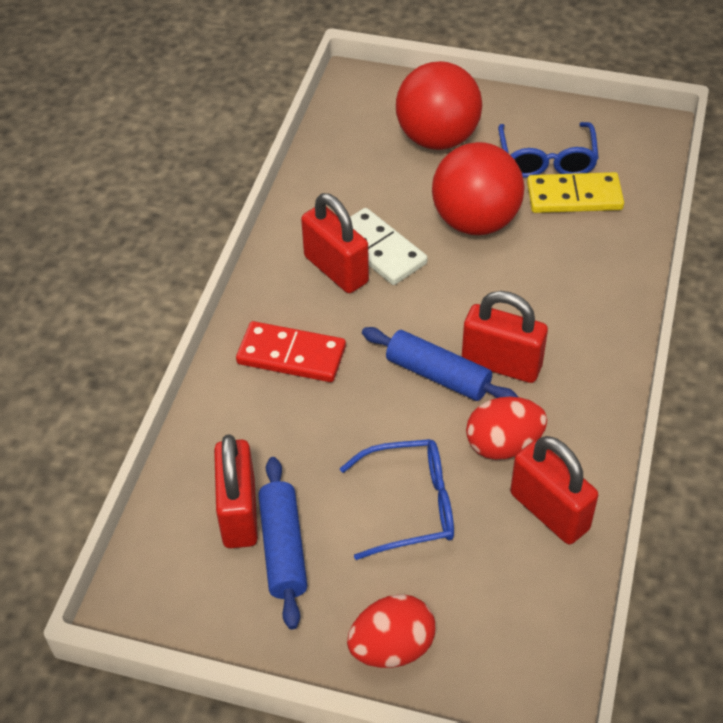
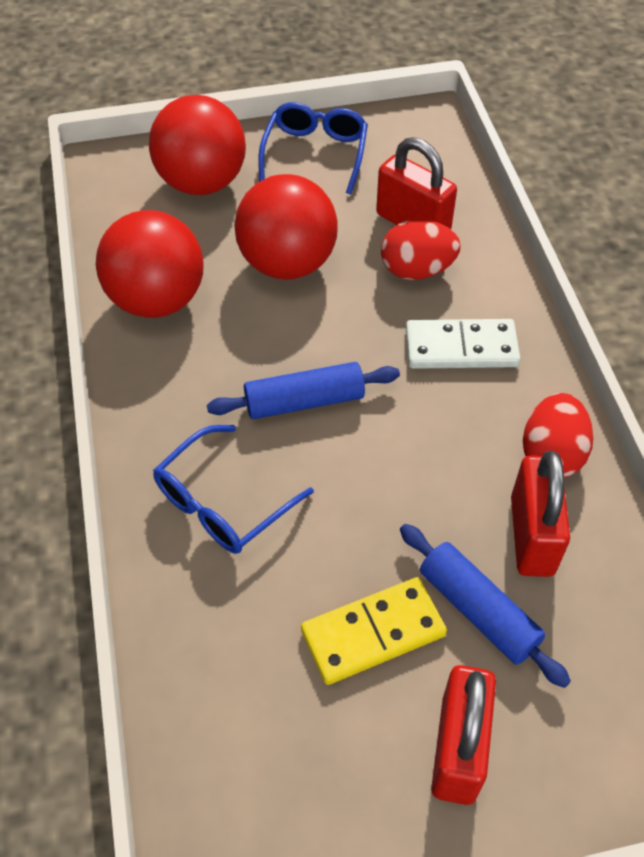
red ball: 2 -> 3
red domino: 1 -> 0
red padlock: 4 -> 3

